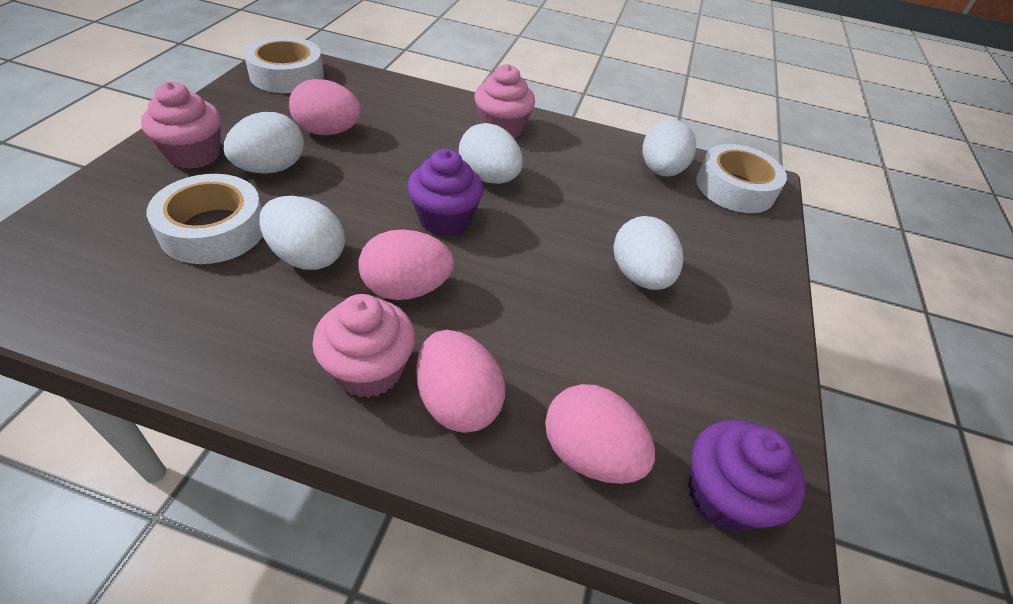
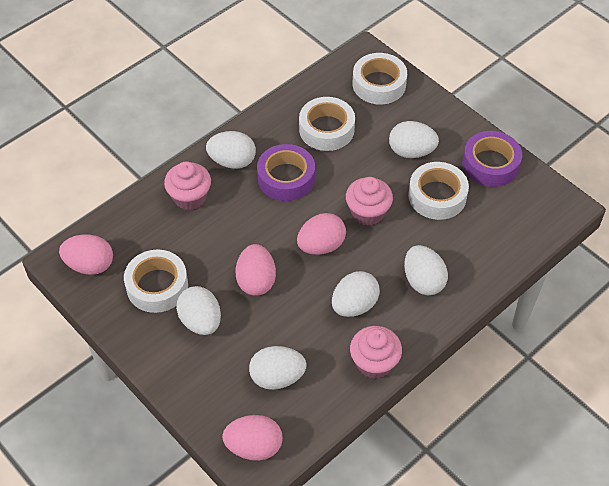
purple cupcake: 2 -> 0
purple tape: 0 -> 2
white egg: 5 -> 6
white tape: 3 -> 4

